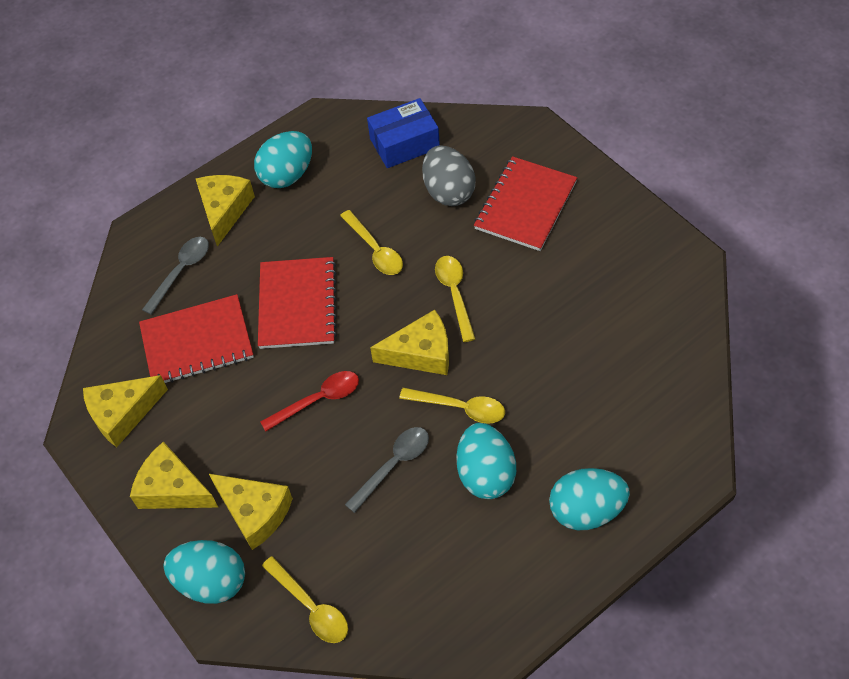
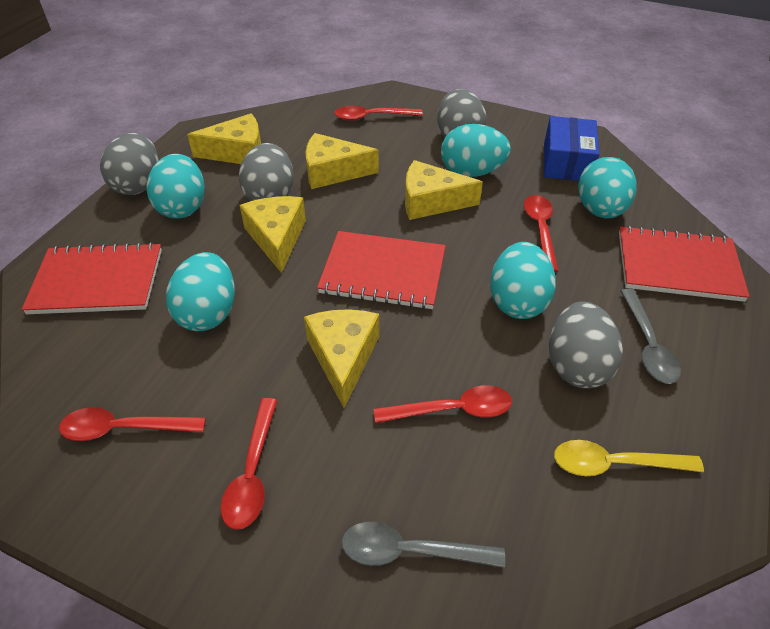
grey egg: 1 -> 4
red spoon: 1 -> 5
turquoise egg: 4 -> 5
yellow spoon: 4 -> 1

